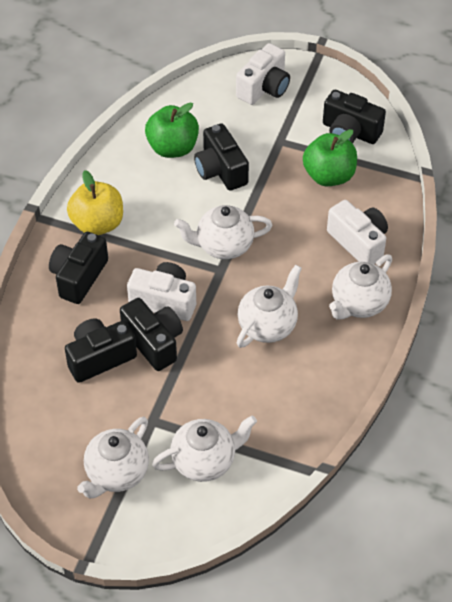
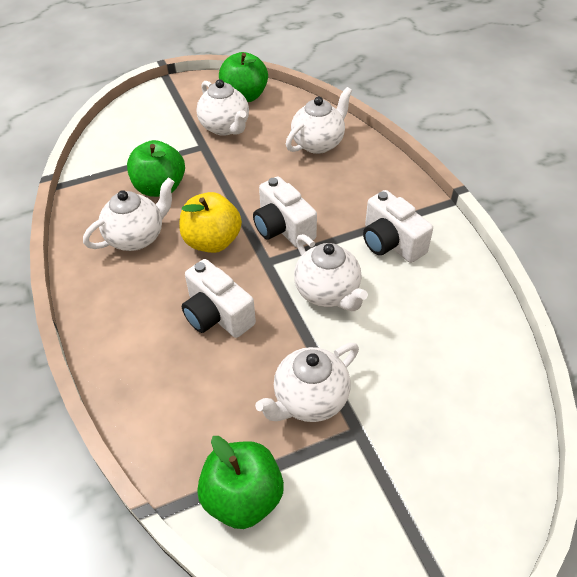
black camera: 5 -> 0
green apple: 2 -> 3

